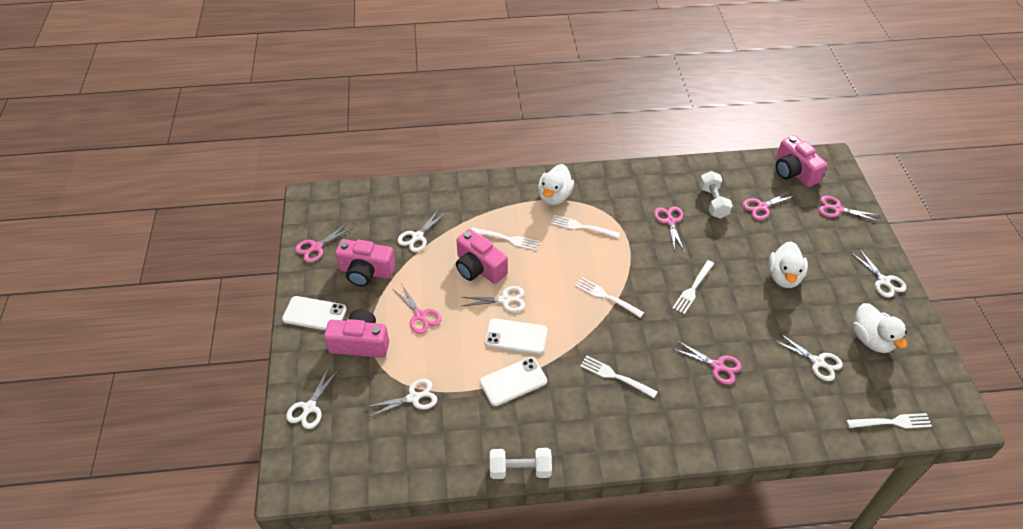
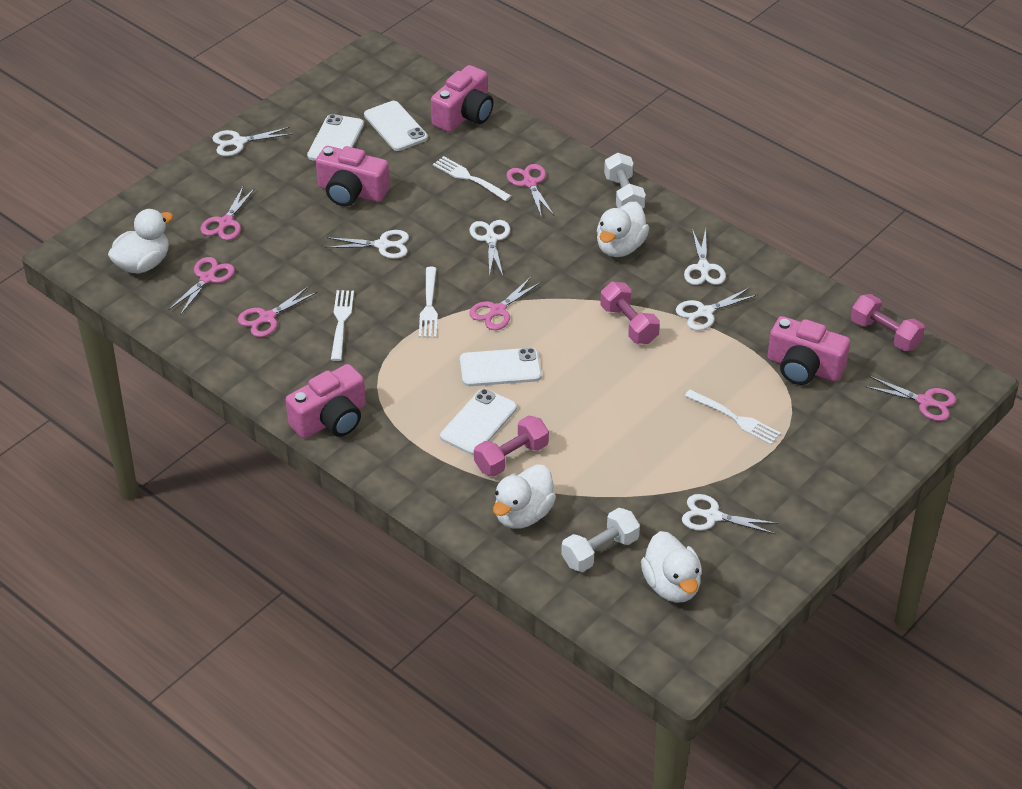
pink dumbbell: 0 -> 3
white duck: 3 -> 4
white fork: 6 -> 4
white phone: 3 -> 4

